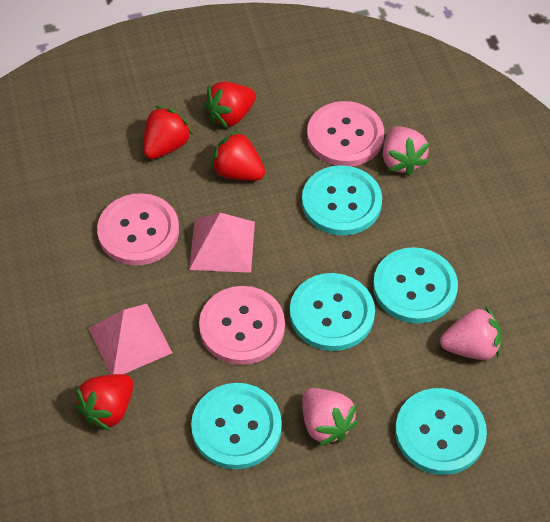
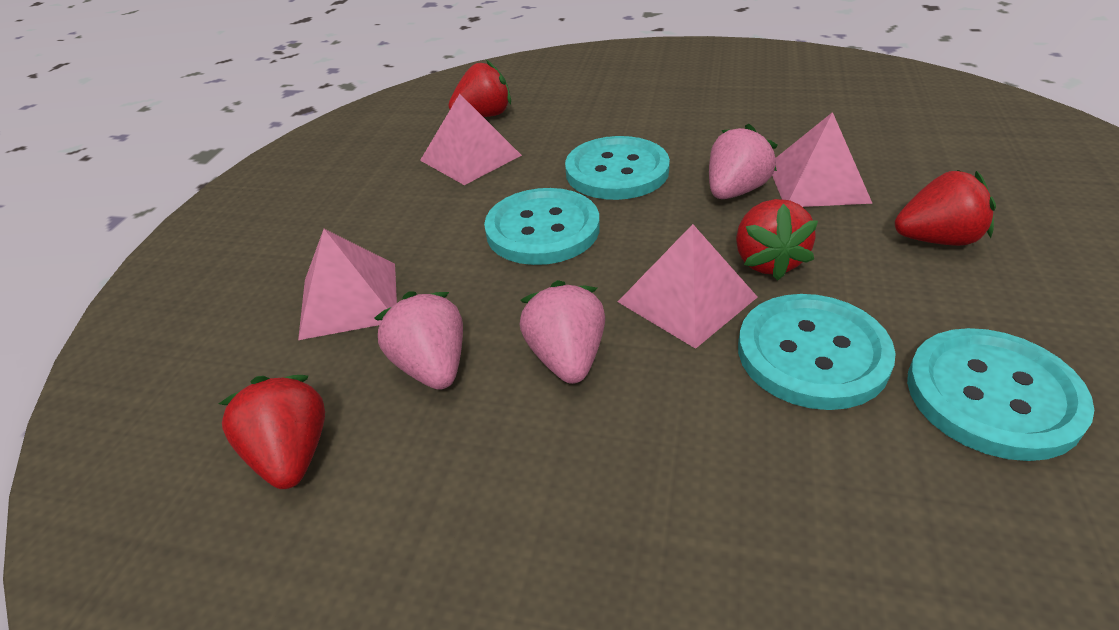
pink button: 3 -> 0
pink pyramid: 2 -> 4
turquoise button: 5 -> 4

